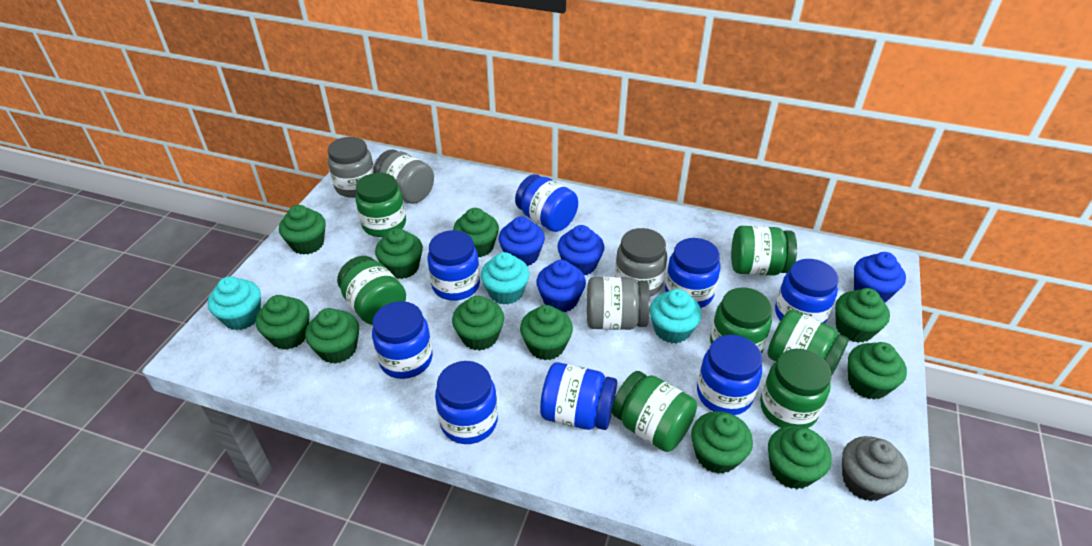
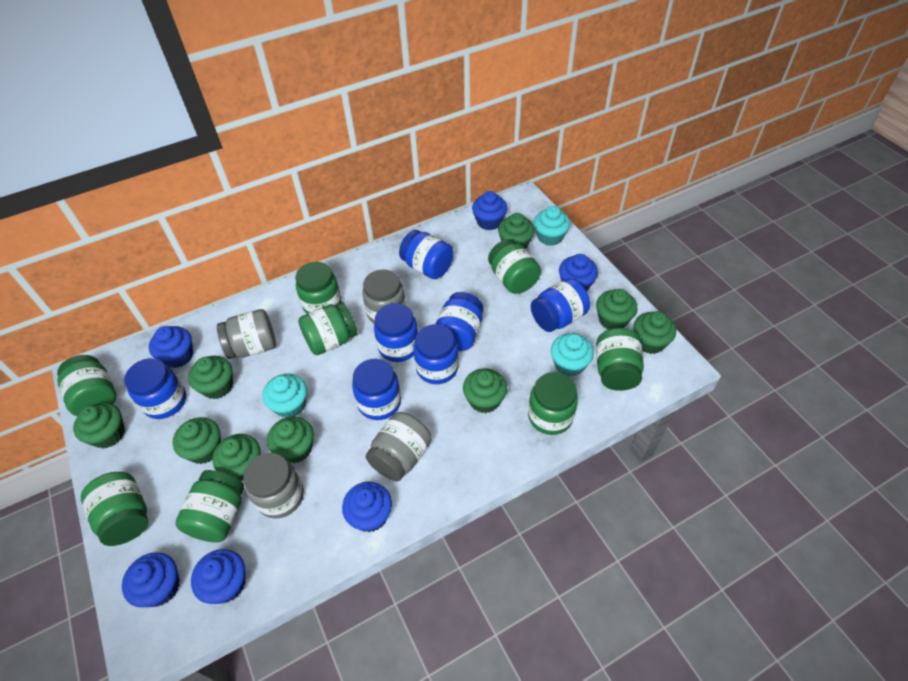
blue cupcake: 4 -> 6
blue jar: 8 -> 7
green cupcake: 11 -> 9
green jar: 7 -> 8
grey cupcake: 1 -> 0

